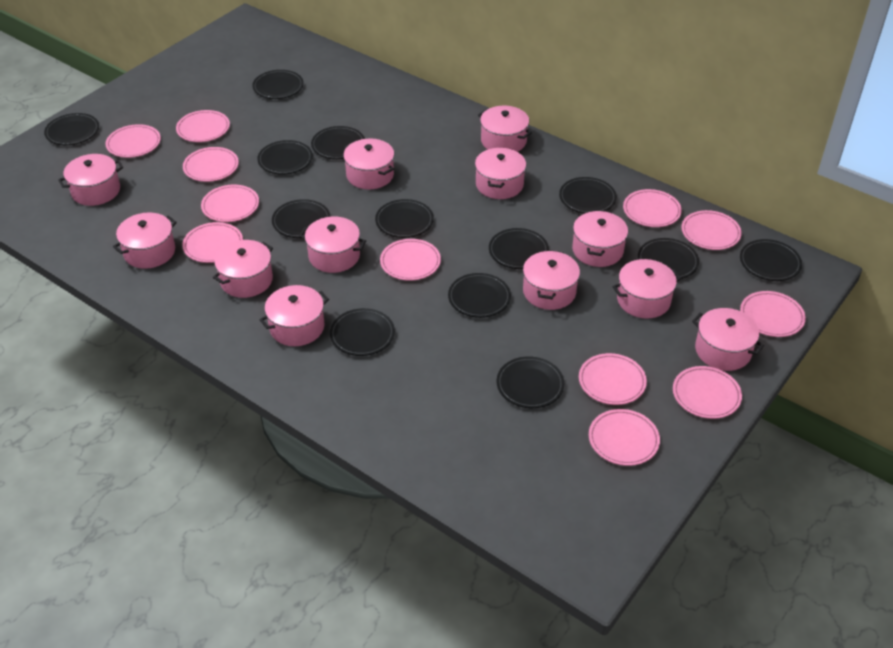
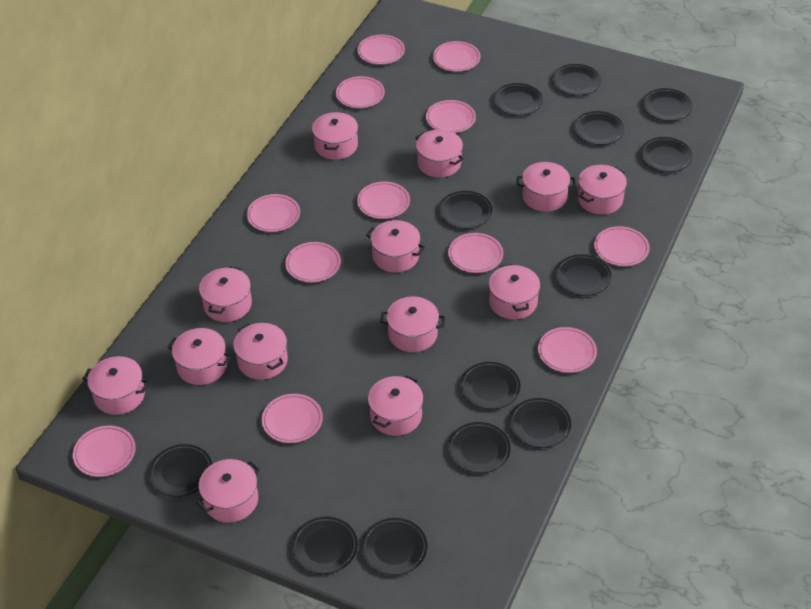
pink pot: 12 -> 13

